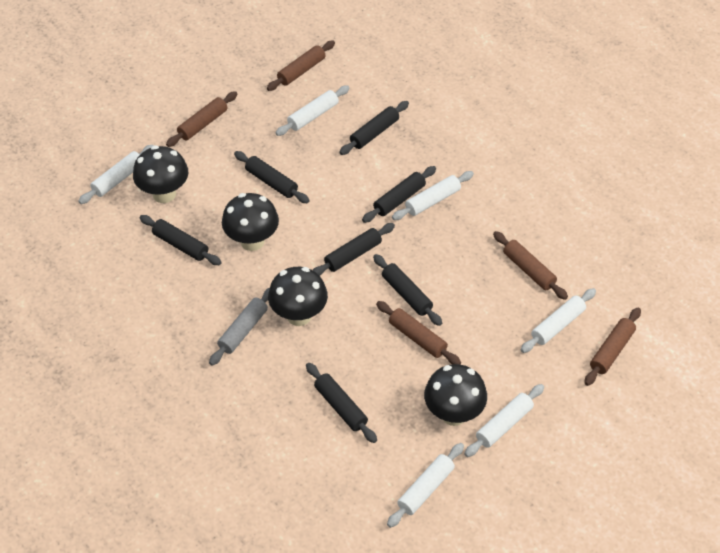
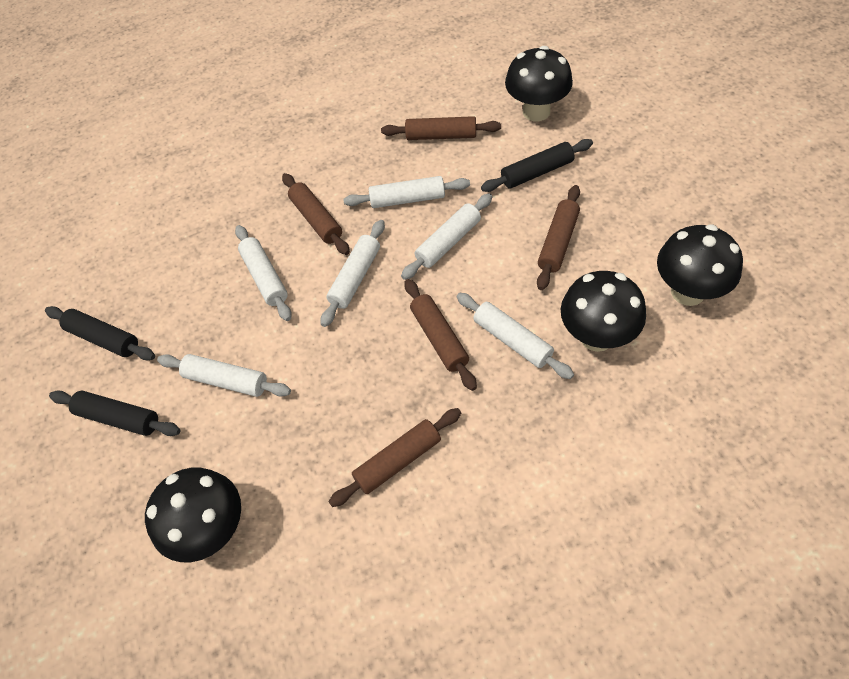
black rolling pin: 7 -> 3
grey rolling pin: 1 -> 0

